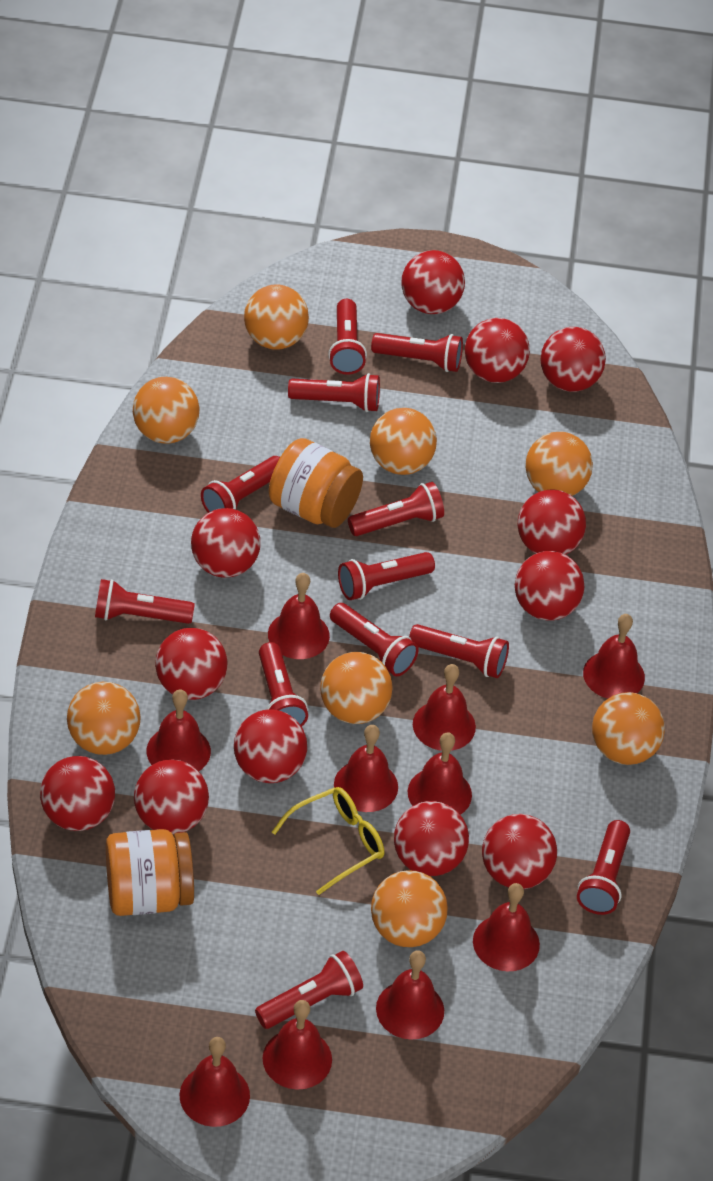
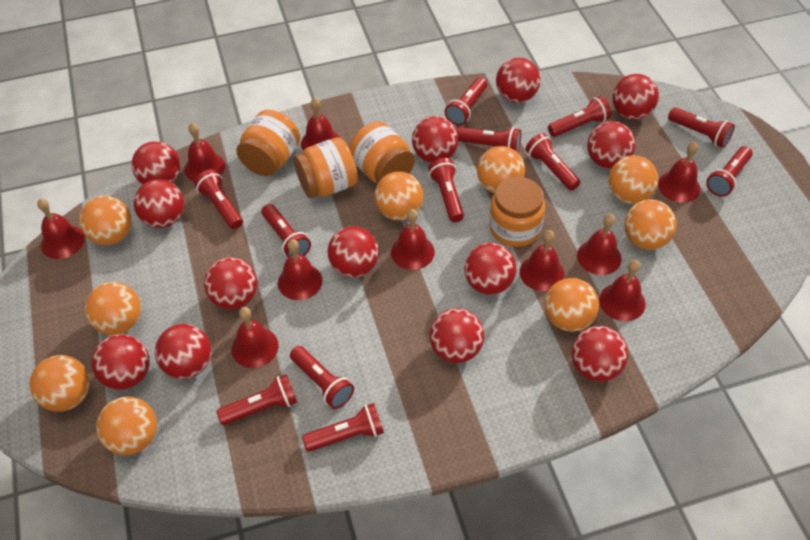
orange ball: 8 -> 9
orange jar: 2 -> 4
red ball: 12 -> 13
yellow glasses: 1 -> 0

